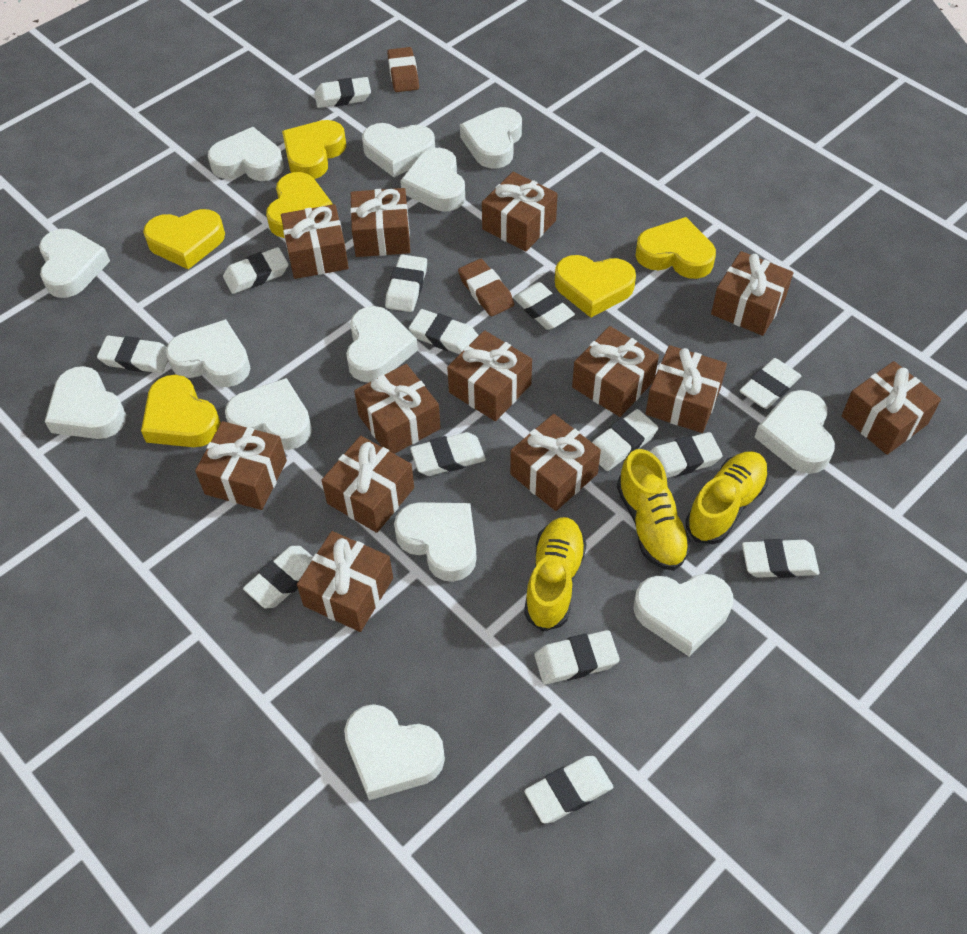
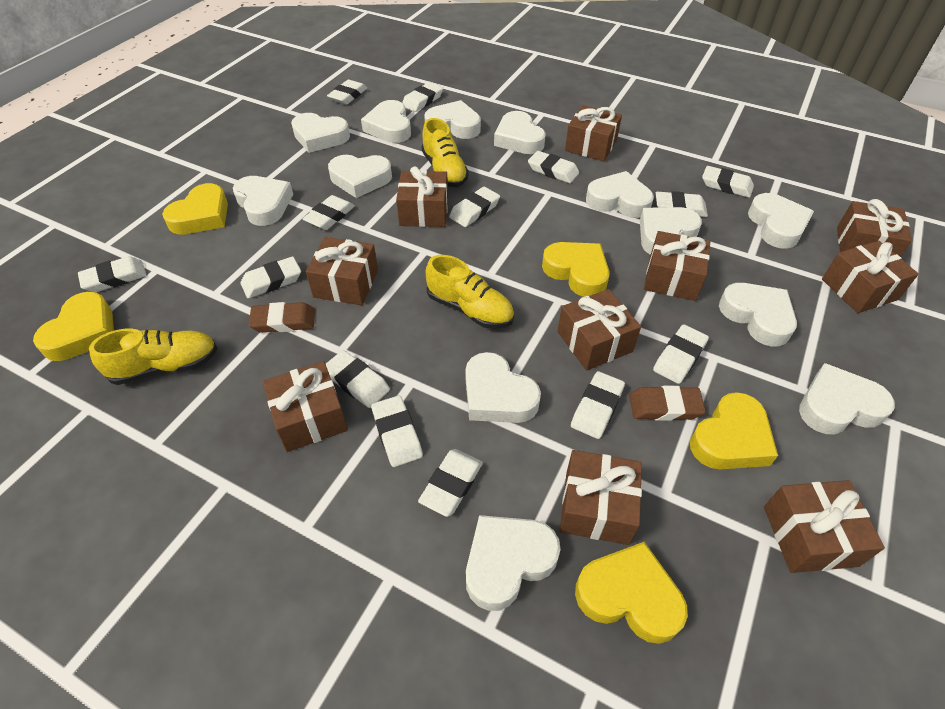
brown gift: 13 -> 10
yellow heart: 6 -> 5

